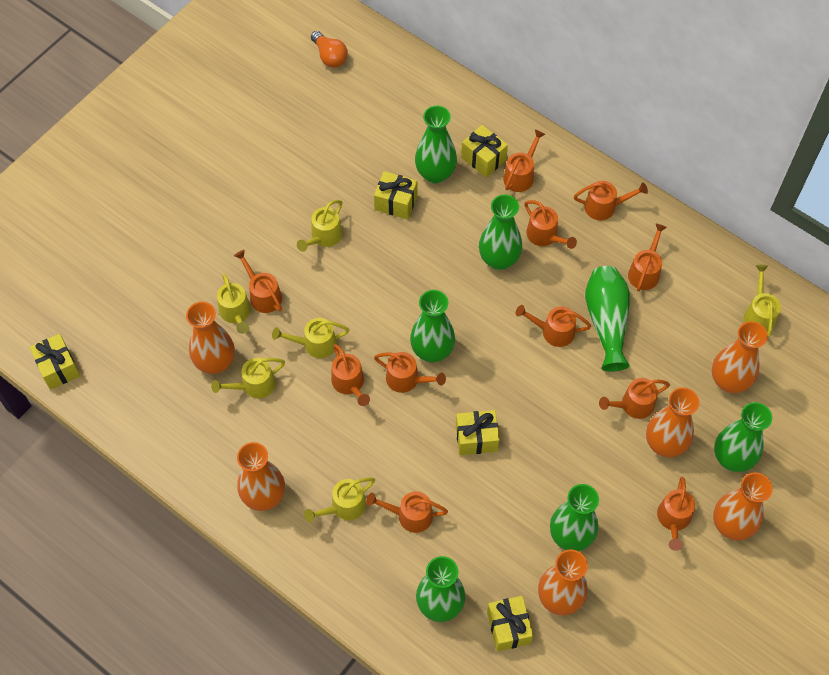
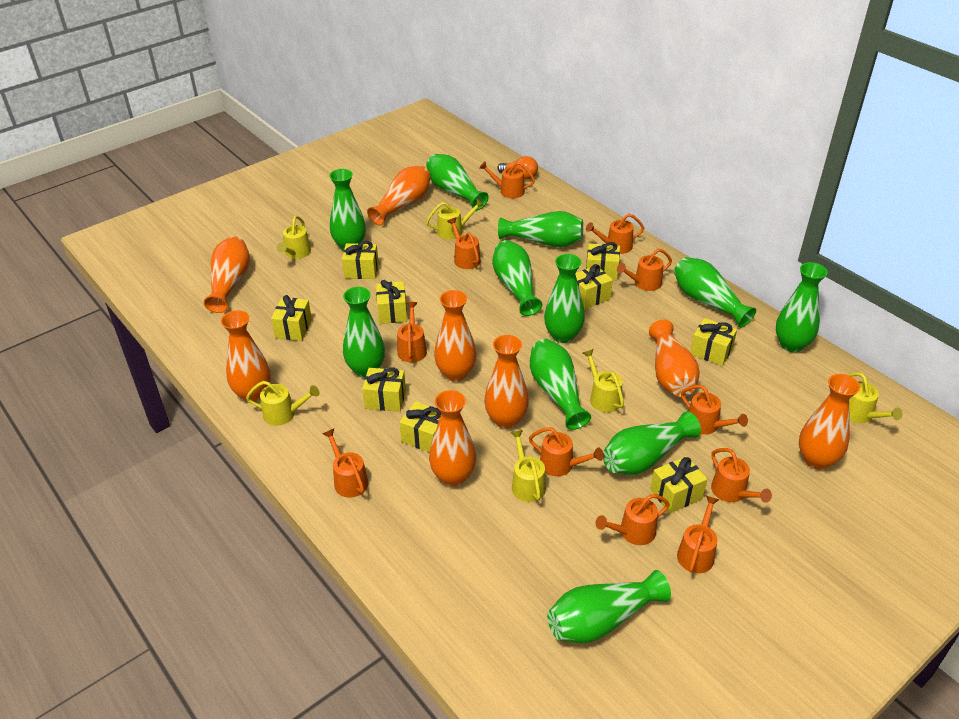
green vase: 7 -> 11
orange vase: 6 -> 8
yellow gift: 5 -> 9

